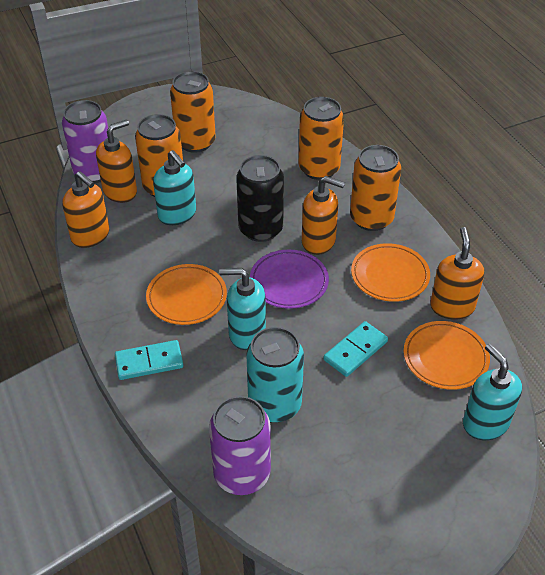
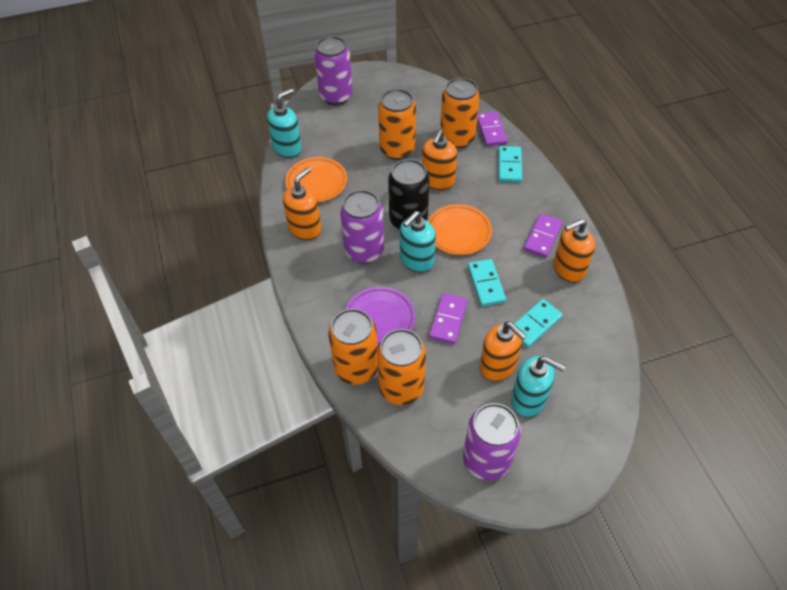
orange plate: 3 -> 2
purple can: 2 -> 3
purple domino: 0 -> 3
turquoise can: 1 -> 0
turquoise domino: 2 -> 3

